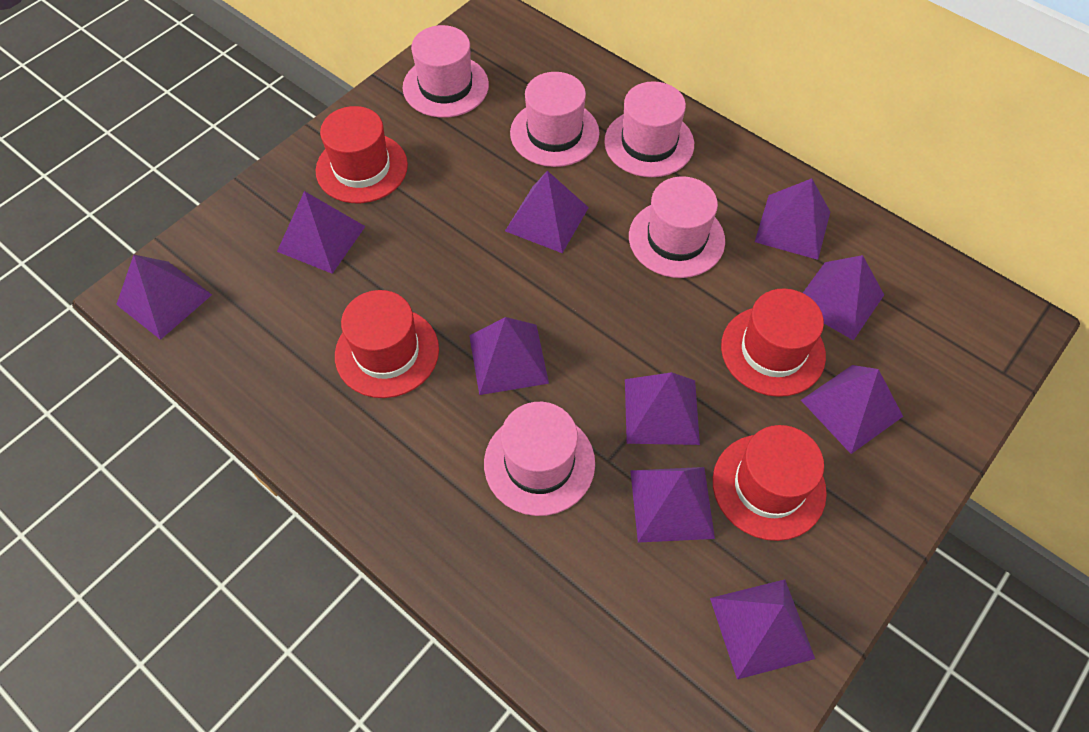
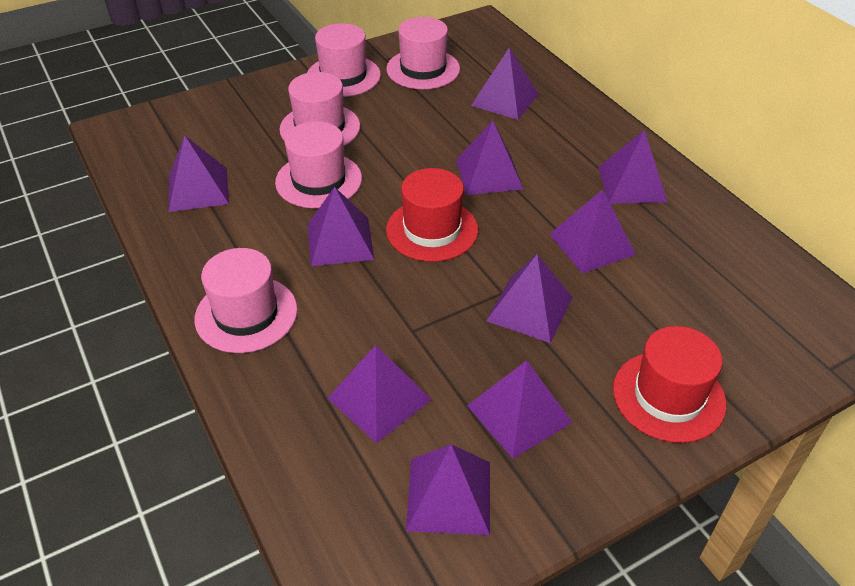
red hat: 4 -> 2

